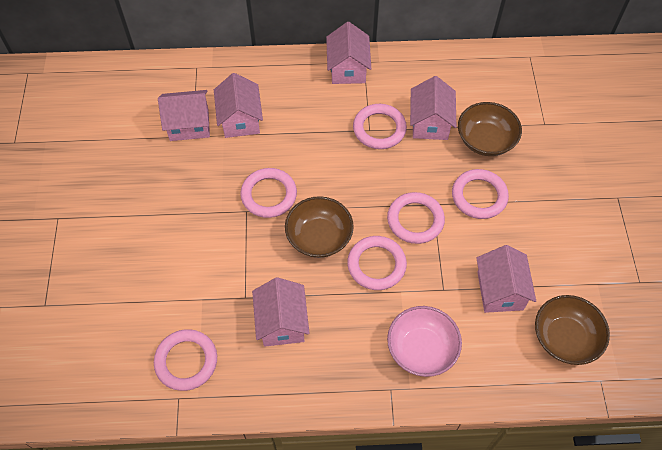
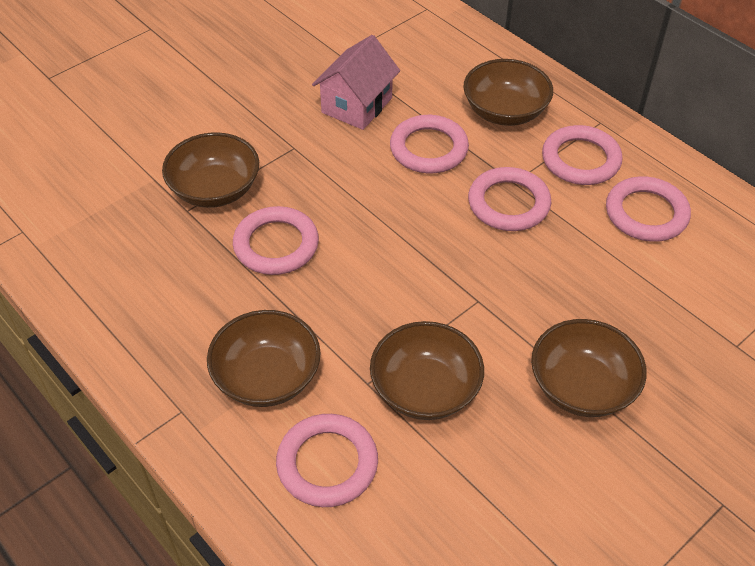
brown bowl: 3 -> 5
pink bowl: 1 -> 0
pink house: 6 -> 1

